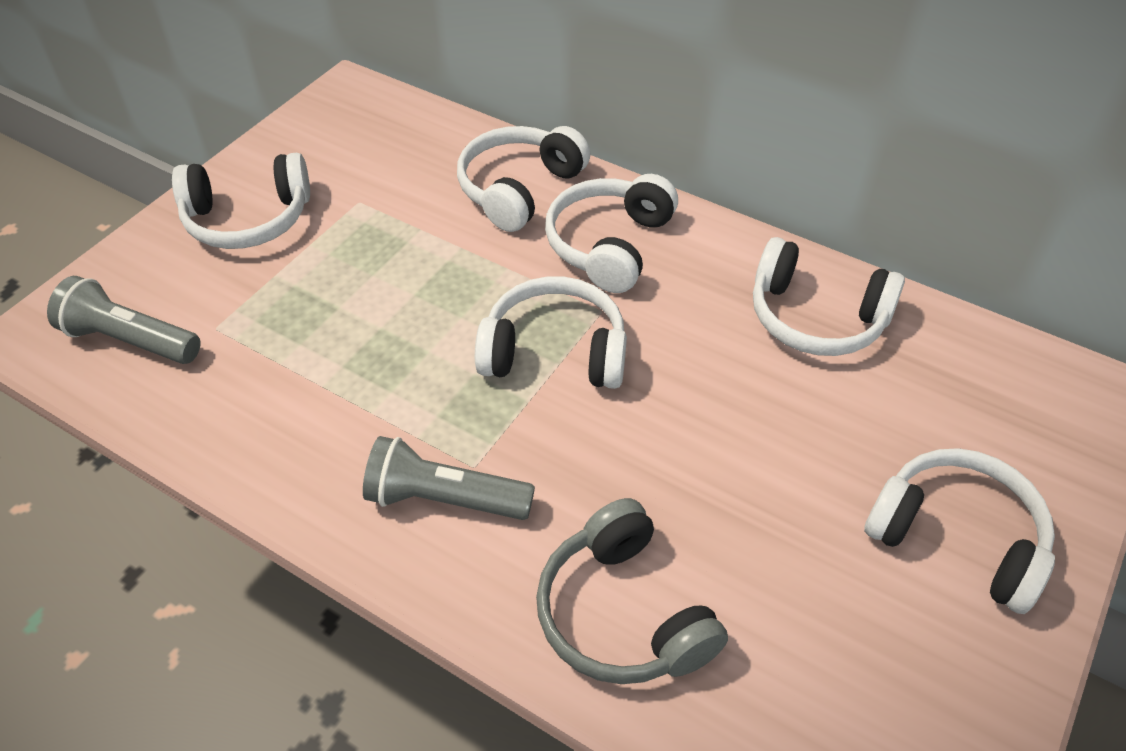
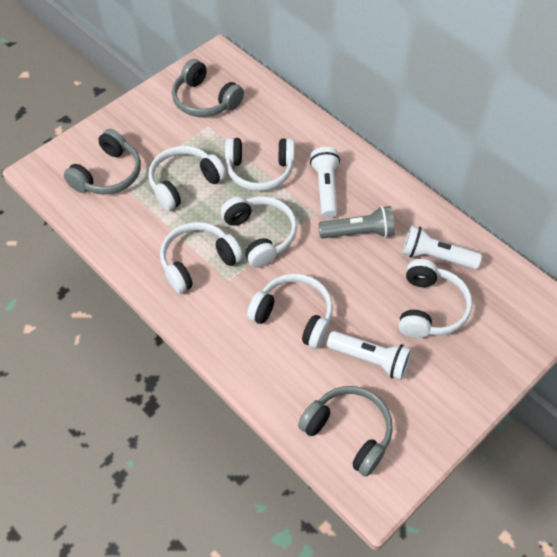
grey flashlight: 2 -> 1
grey headphones: 1 -> 3
white flashlight: 0 -> 3

